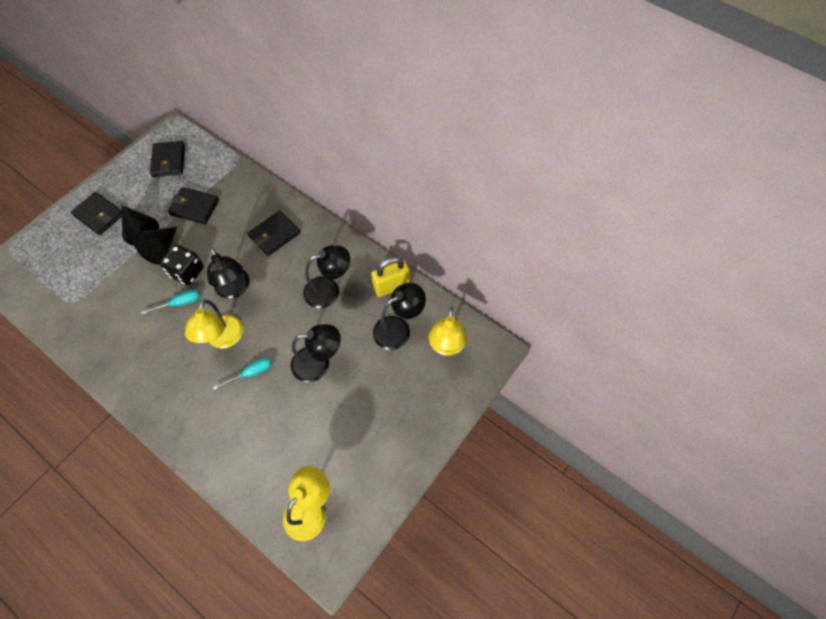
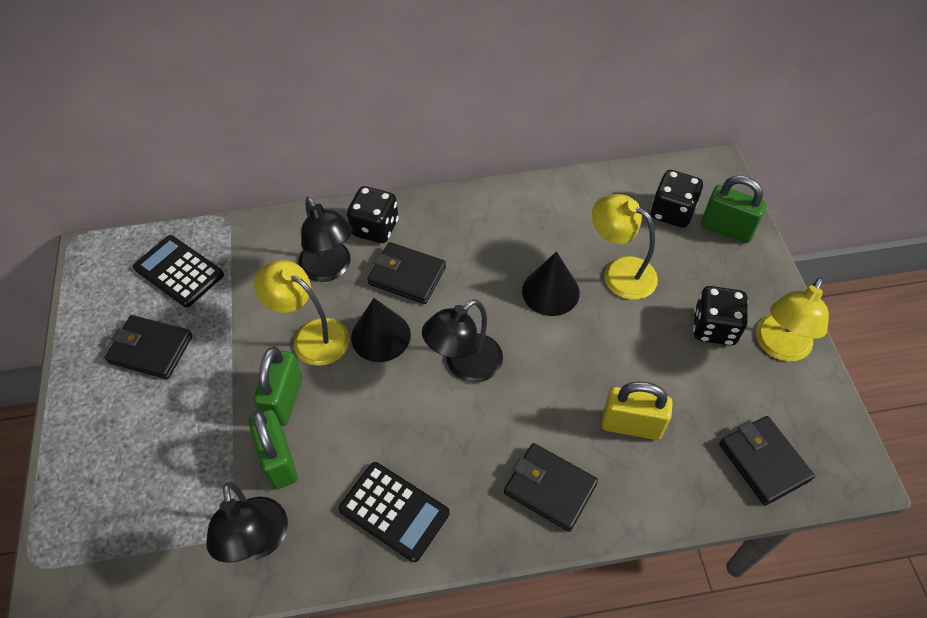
black calculator: 0 -> 2
black dice: 1 -> 3
black lamp: 4 -> 3
green padlock: 0 -> 3
turquoise screwdriver: 2 -> 0

